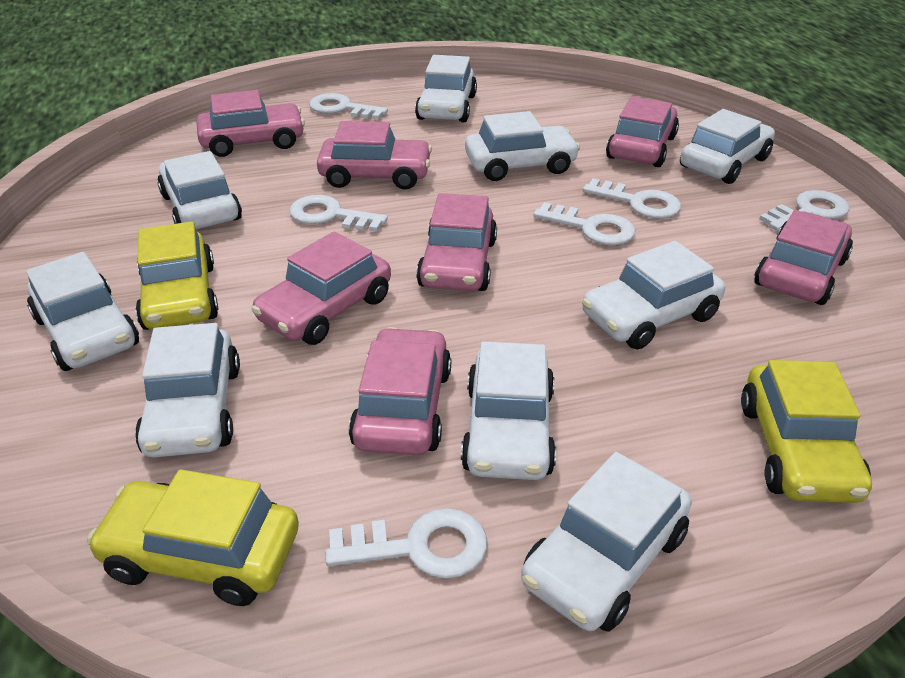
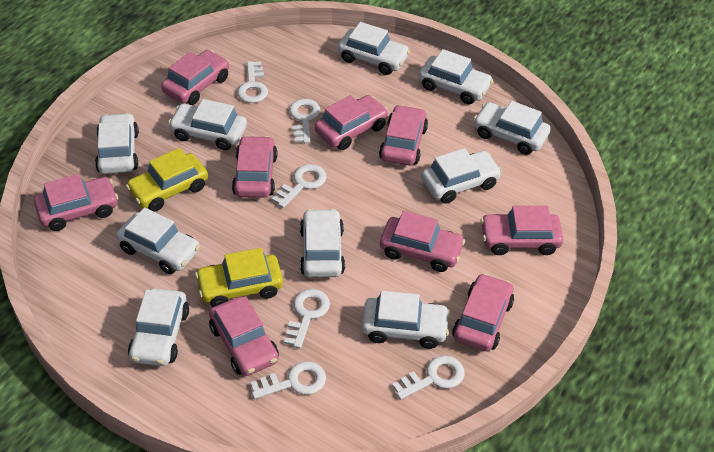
pink car: 7 -> 9
white car: 9 -> 10
yellow car: 3 -> 2

